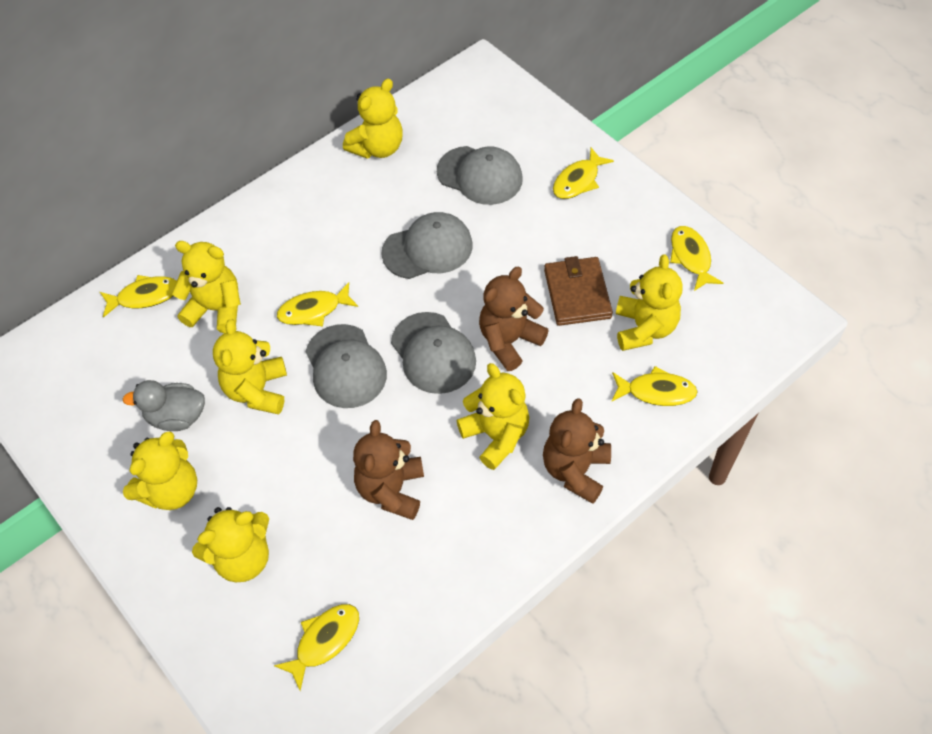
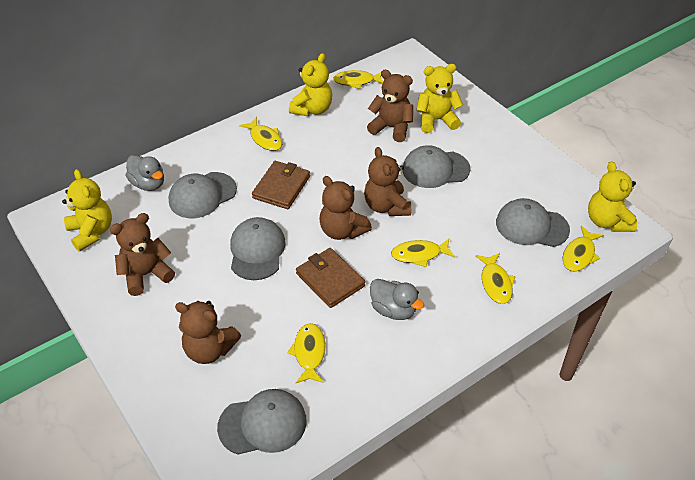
brown teddy bear: 3 -> 5
brown wallet: 1 -> 2
grey cap: 4 -> 5
grey duck: 1 -> 2
yellow teddy bear: 7 -> 4

